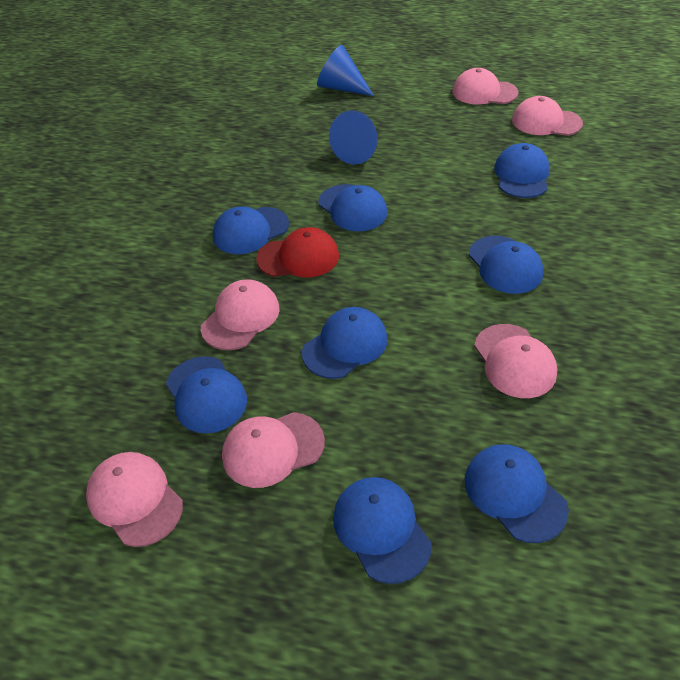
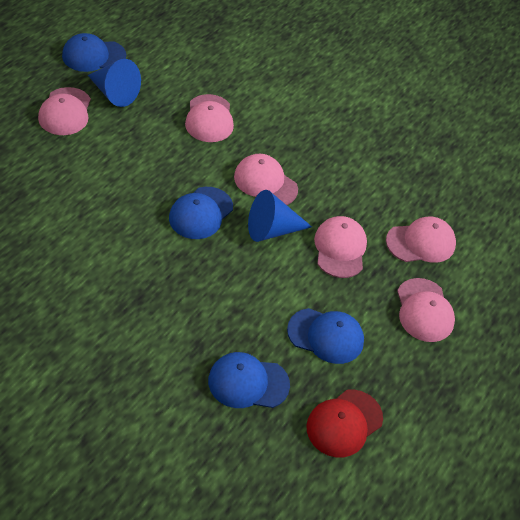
blue cap: 8 -> 4

